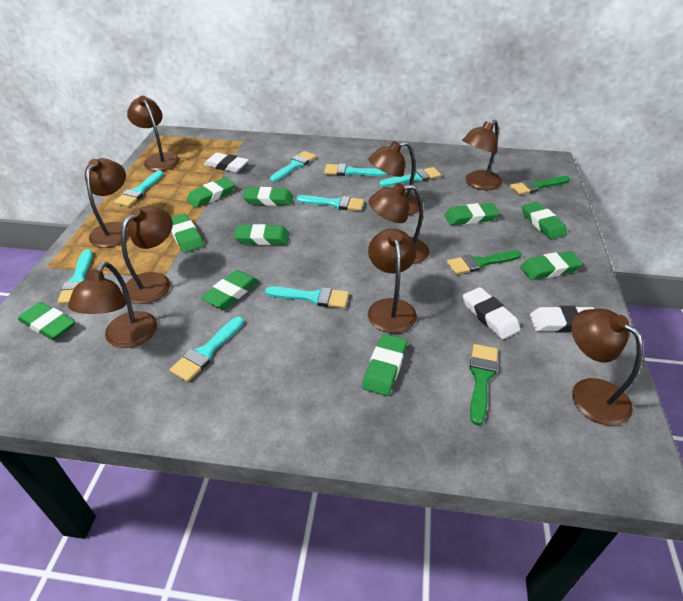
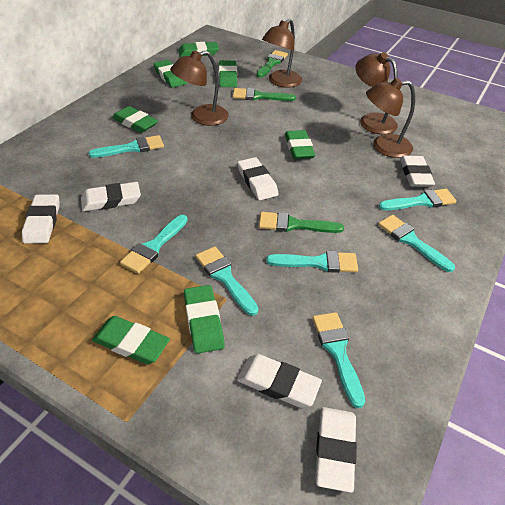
brown lamp: 9 -> 4
green eraser: 10 -> 7
turquoise brush: 8 -> 7
white eraser: 3 -> 6

